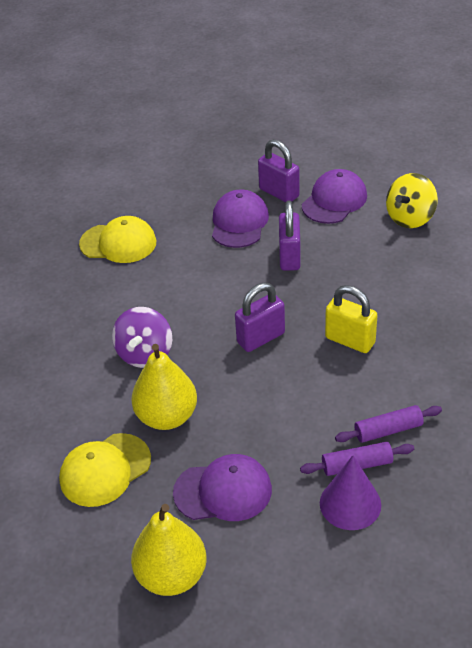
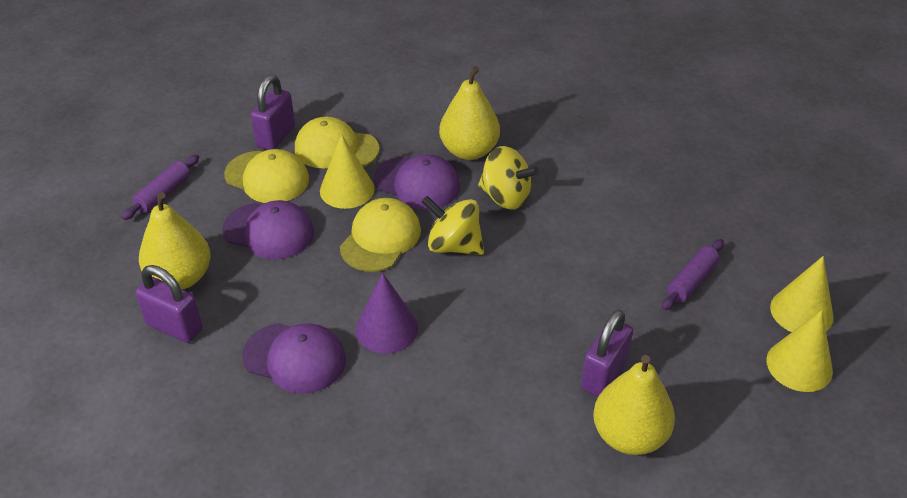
purple spinning top: 1 -> 0
yellow cap: 2 -> 3
yellow cone: 0 -> 3
yellow padlock: 1 -> 0
yellow pear: 2 -> 3
yellow spinning top: 1 -> 2

